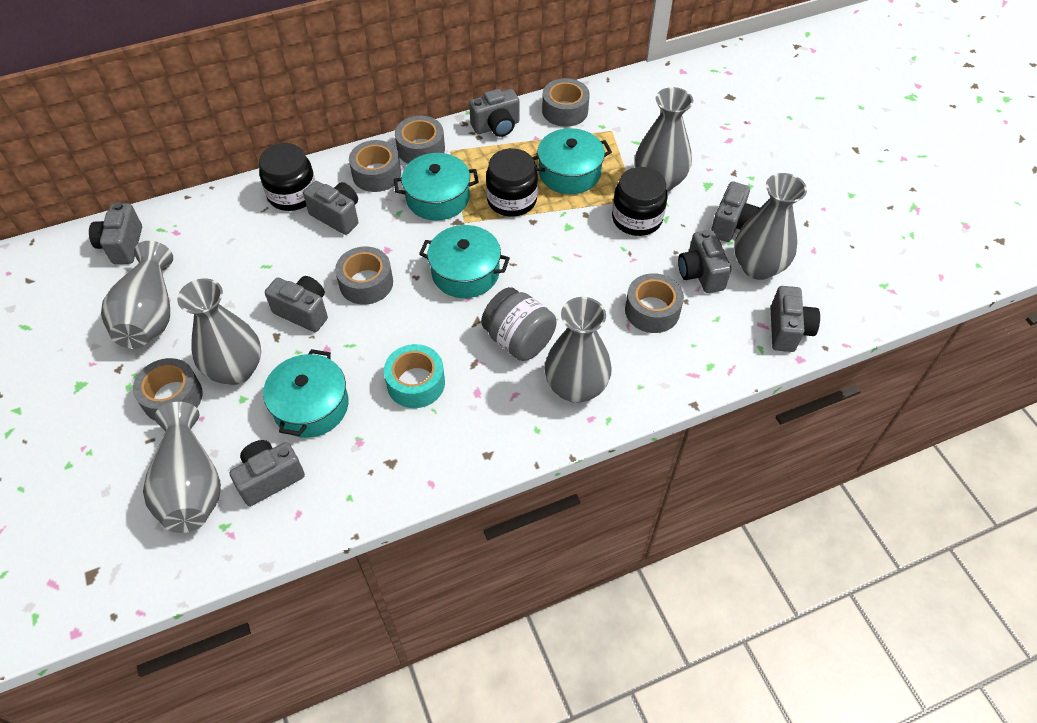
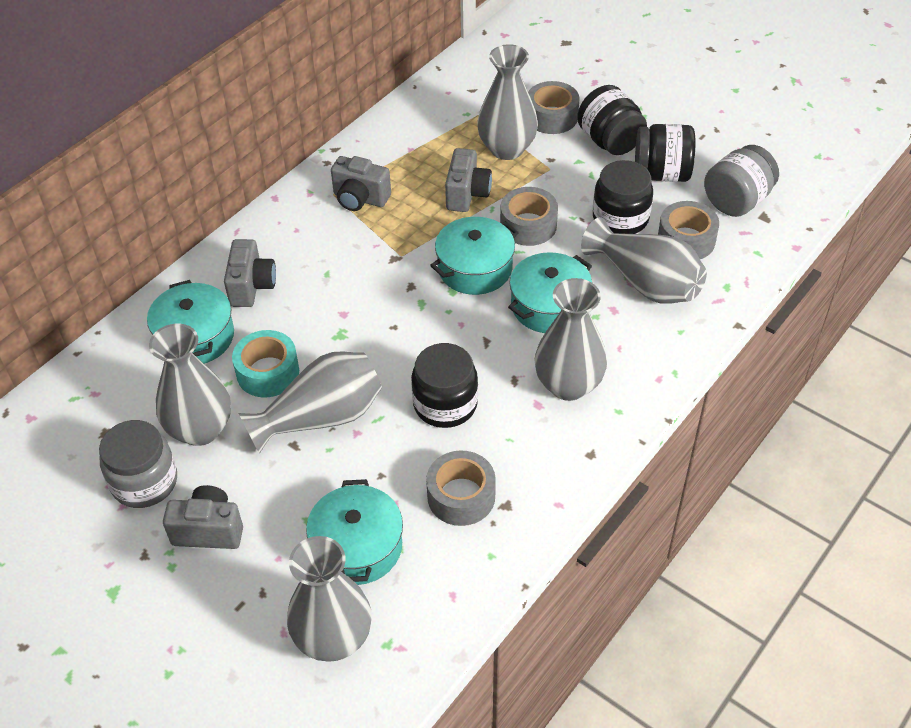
black jar: 3 -> 4
grey camera: 8 -> 4
grey jar: 1 -> 2
grey tape: 6 -> 4

